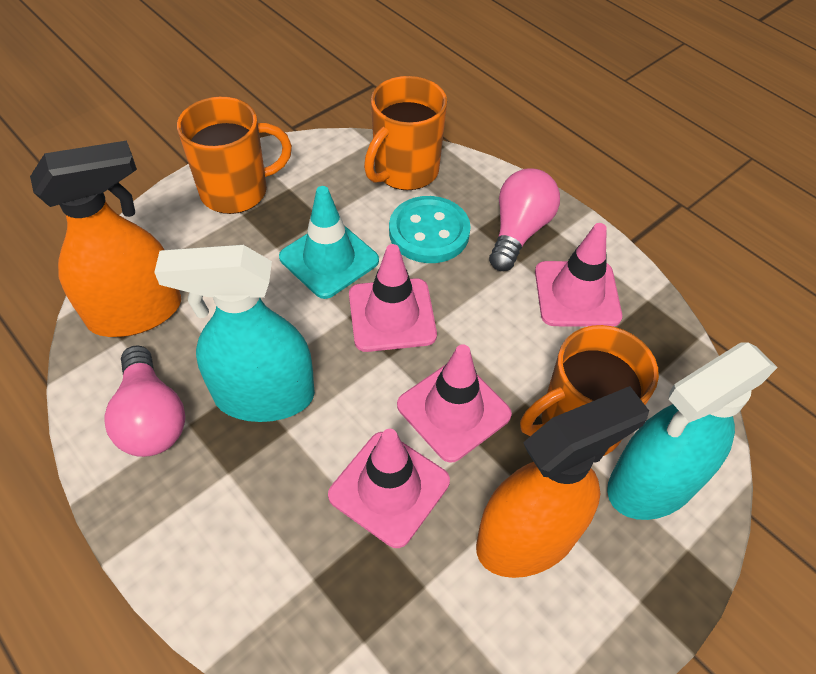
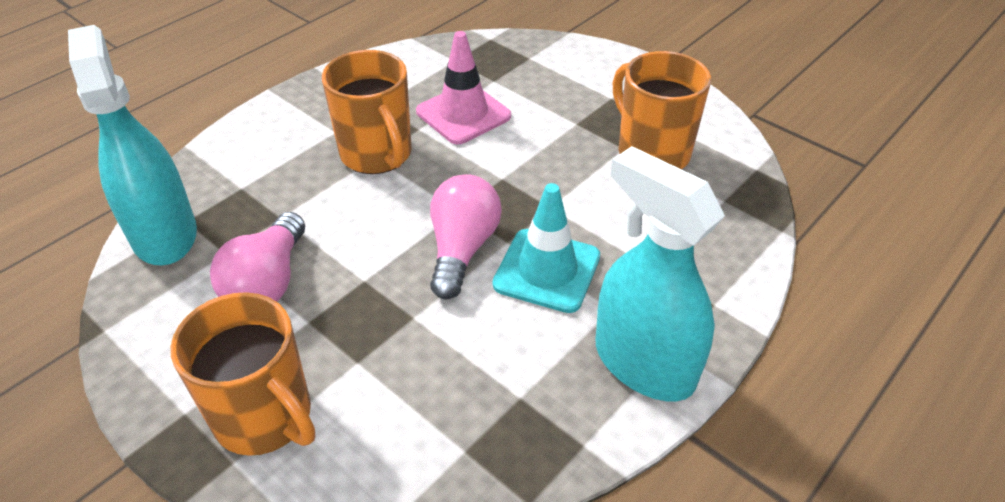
orange spray bottle: 2 -> 0
pink traffic cone: 4 -> 1
turquoise button: 1 -> 0

